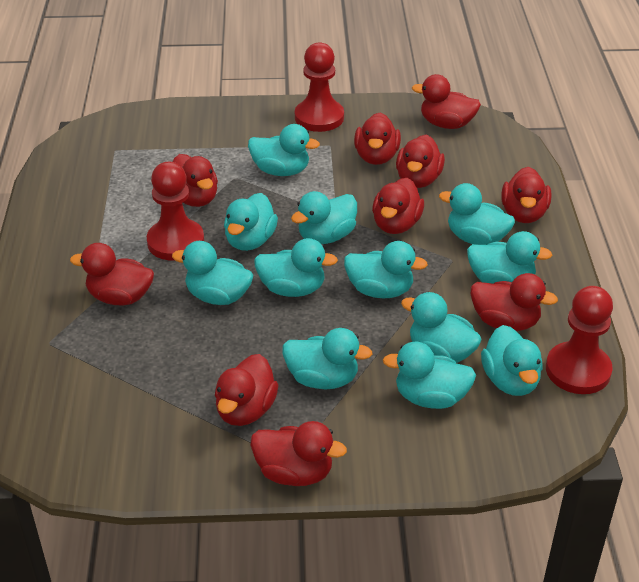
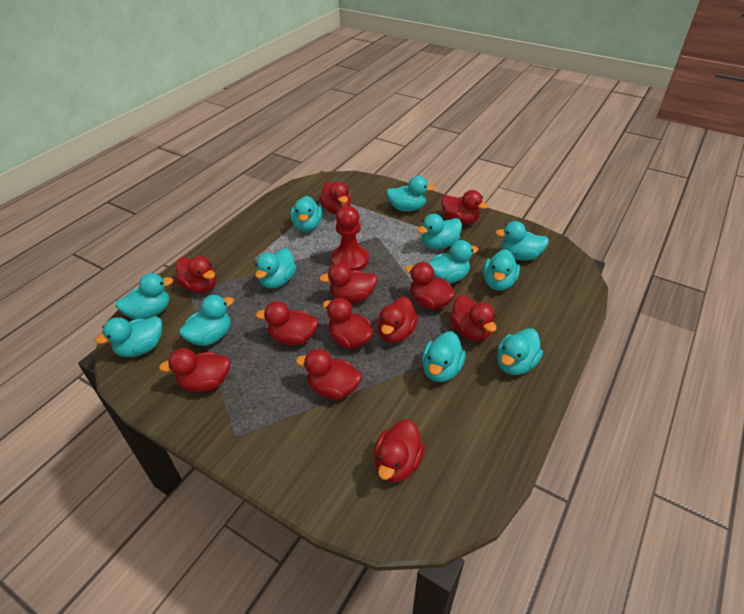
red duck: 10 -> 12
red pawn: 3 -> 1

